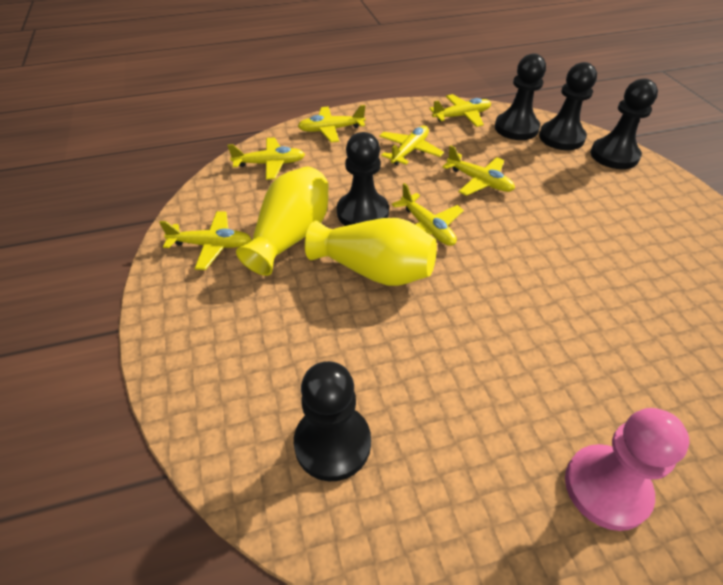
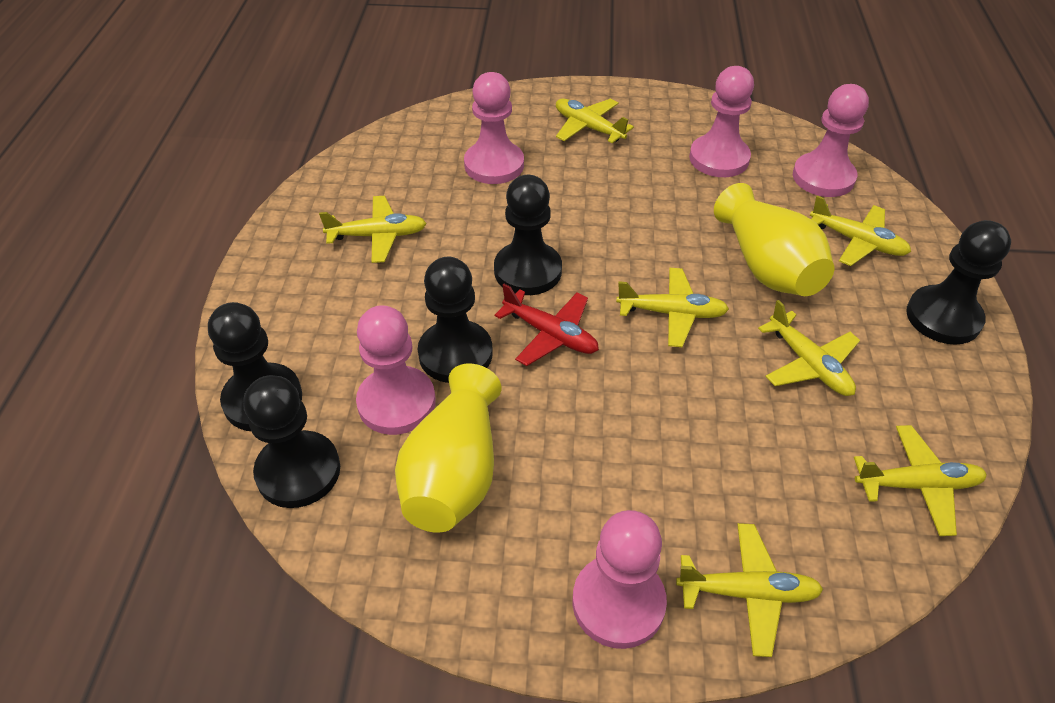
pink pawn: 1 -> 5
red plane: 0 -> 1

